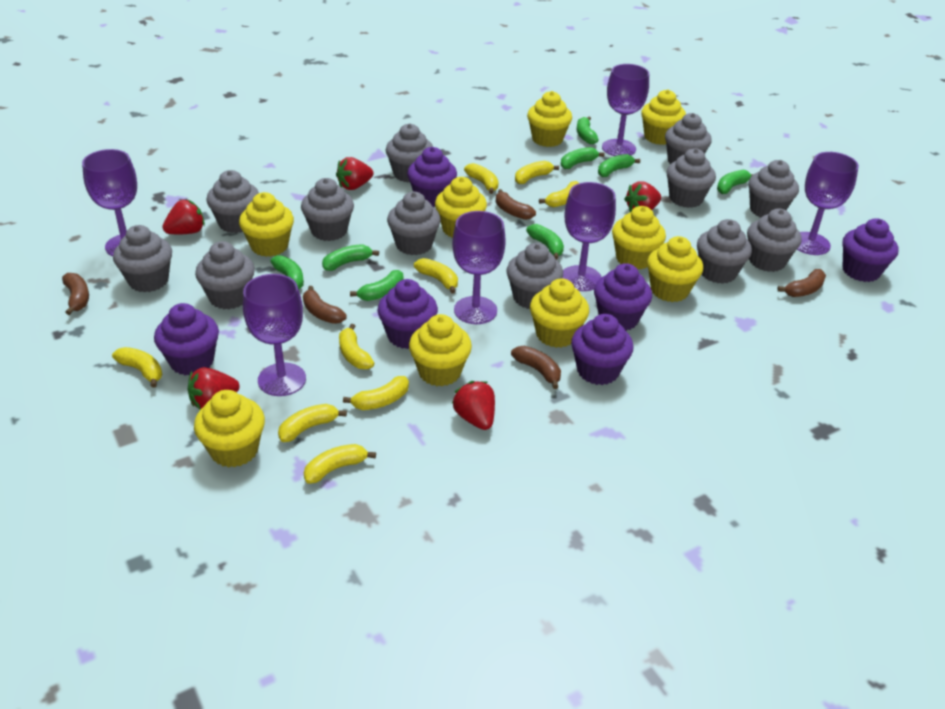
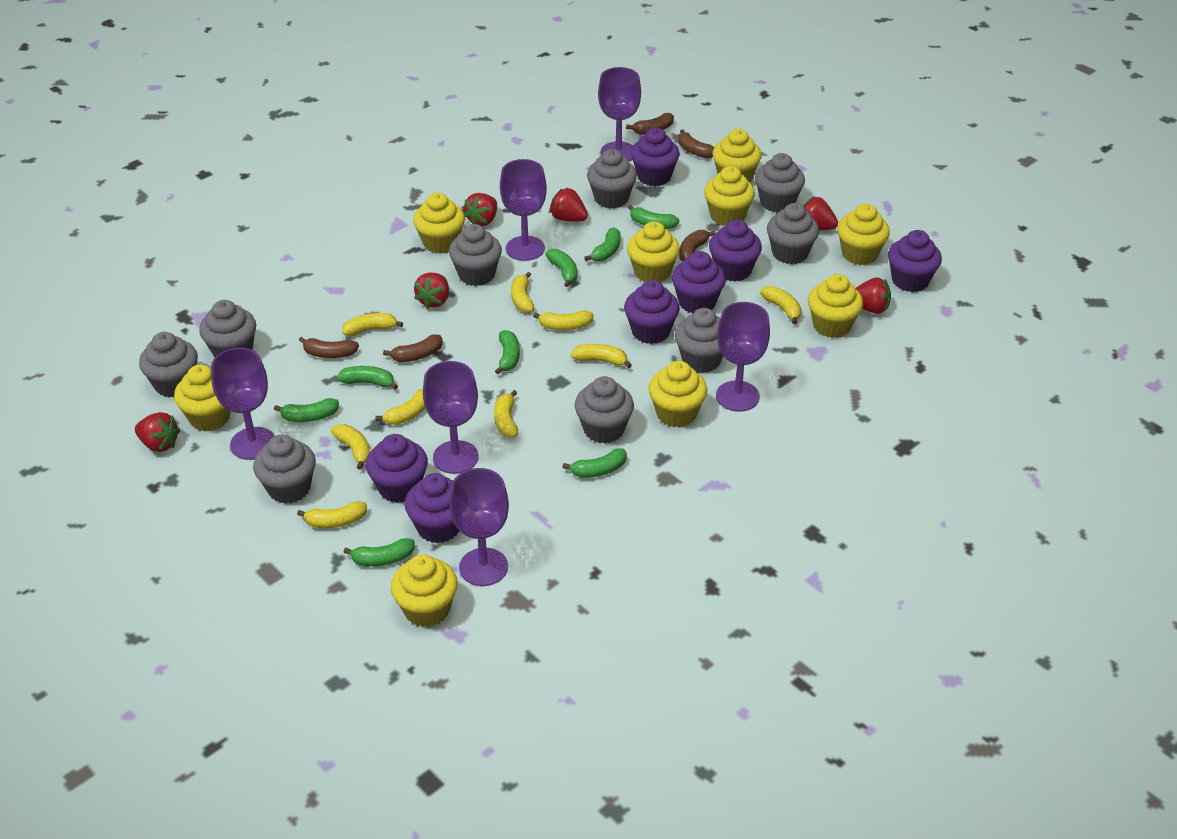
grey cupcake: 12 -> 9
purple cupcake: 6 -> 7
red strawberry: 5 -> 6

